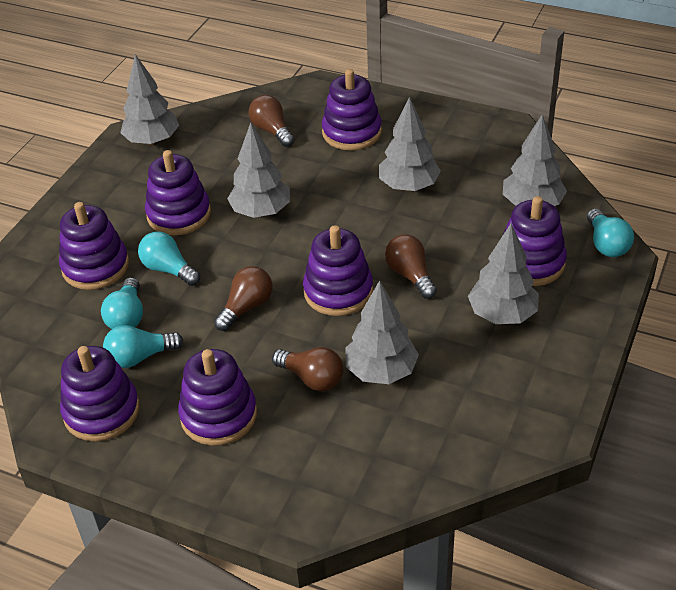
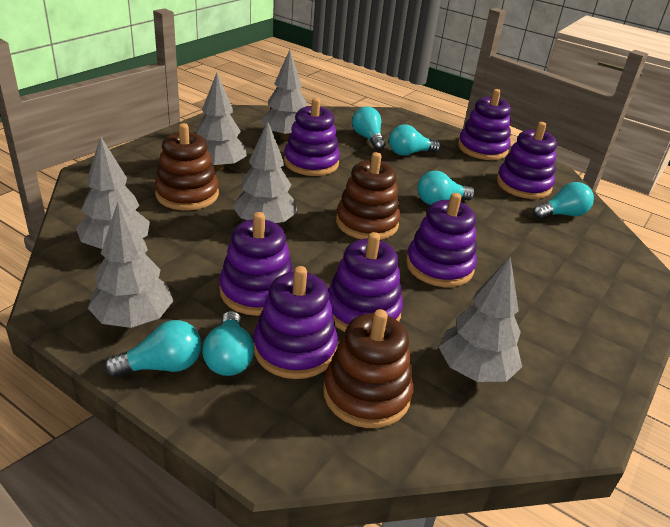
brown light bulb: 4 -> 0
brown stacking toy: 0 -> 3
turquoise light bulb: 4 -> 6

